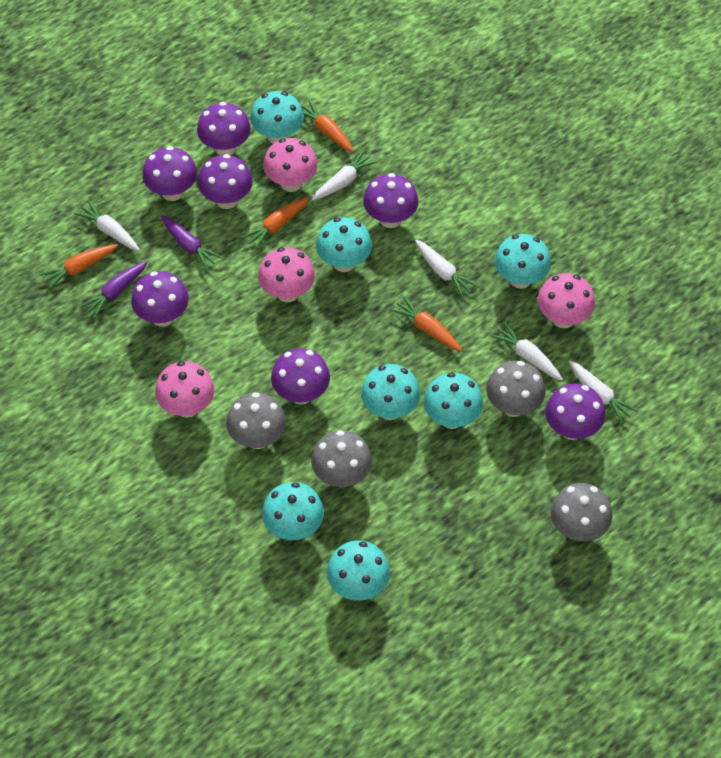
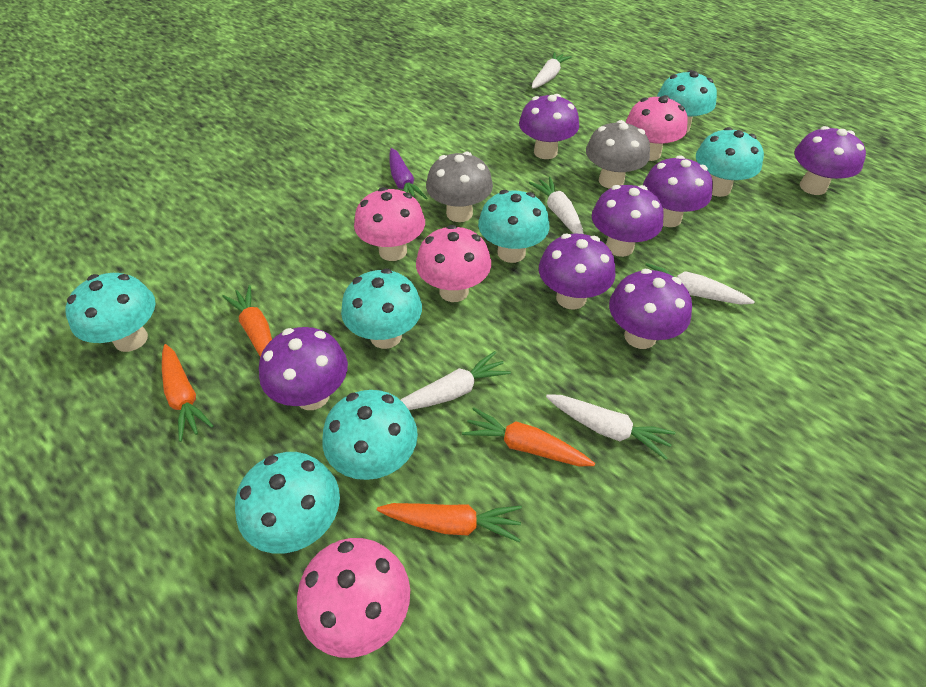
grey mushroom: 4 -> 2
purple carrot: 2 -> 1

